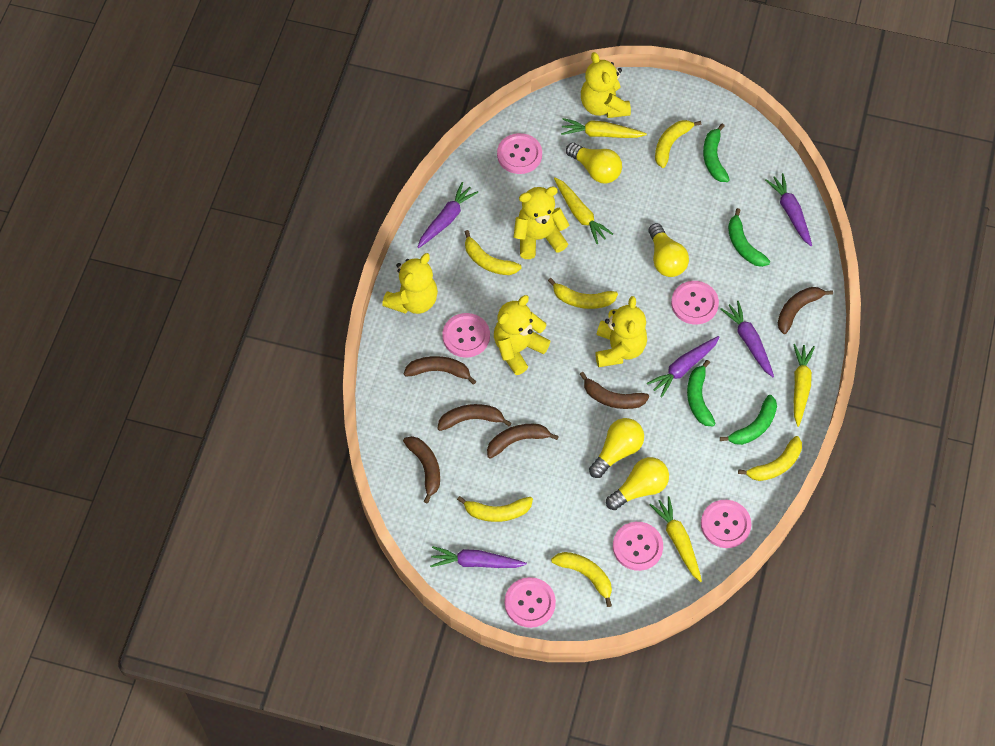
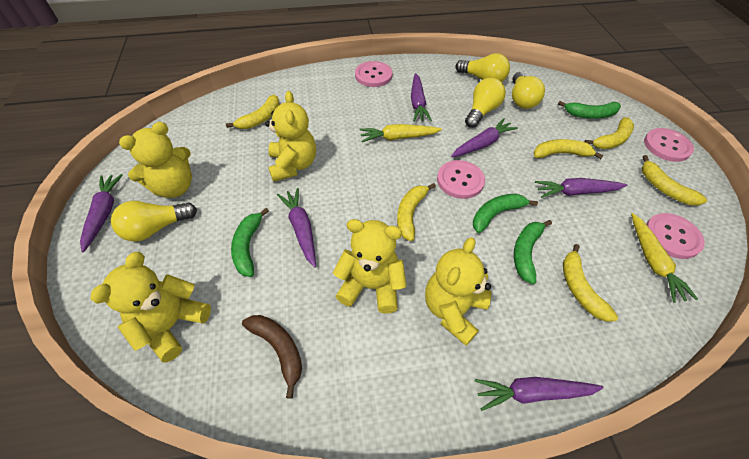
brown banana: 6 -> 1
pink button: 6 -> 4
purple carrot: 5 -> 6
yellow carrot: 4 -> 2

